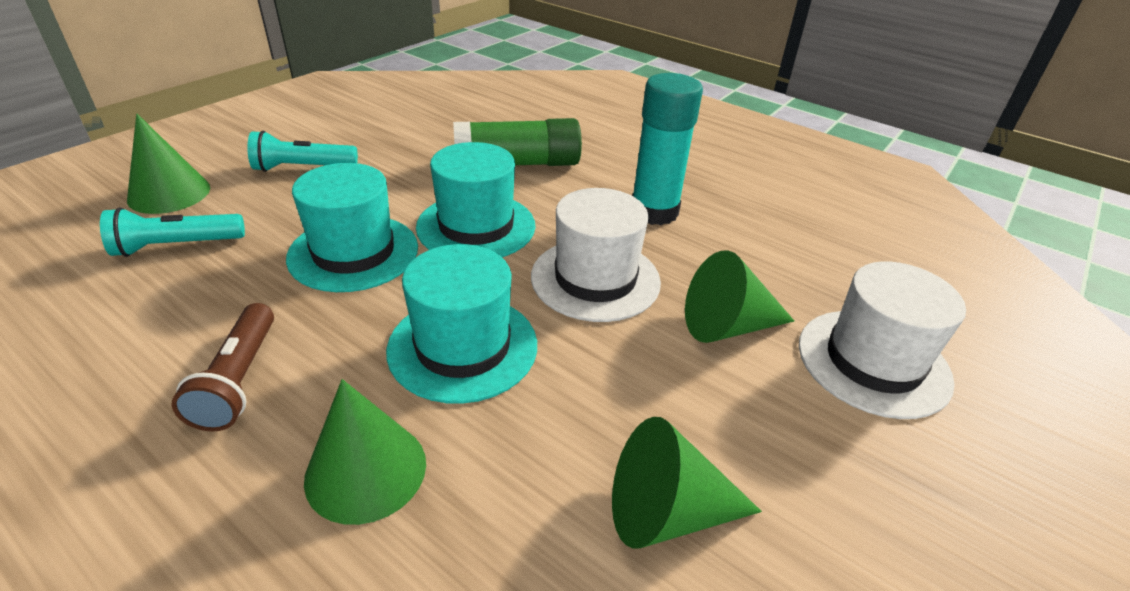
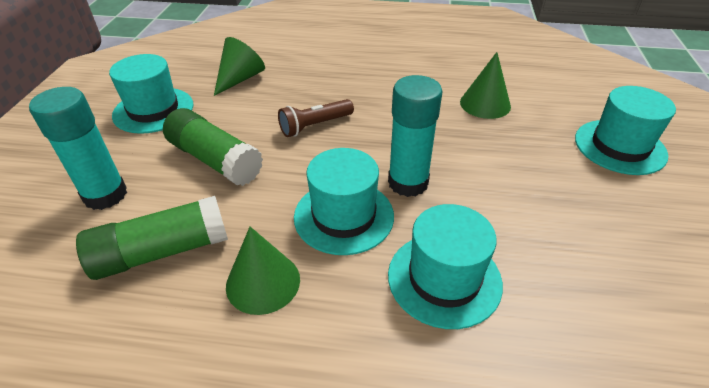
green cone: 4 -> 3
green glue stick: 1 -> 2
turquoise flashlight: 2 -> 0
turquoise glue stick: 1 -> 2
turquoise hat: 3 -> 4
white hat: 2 -> 0

